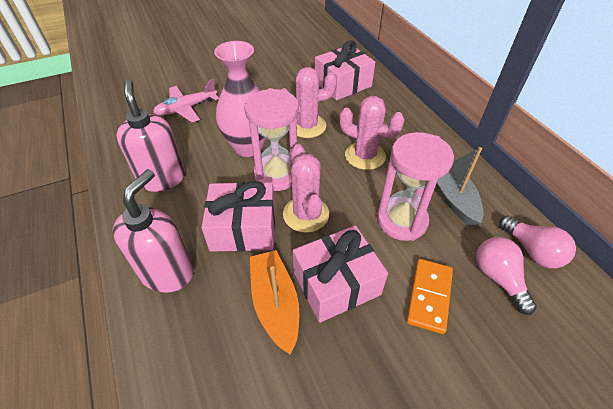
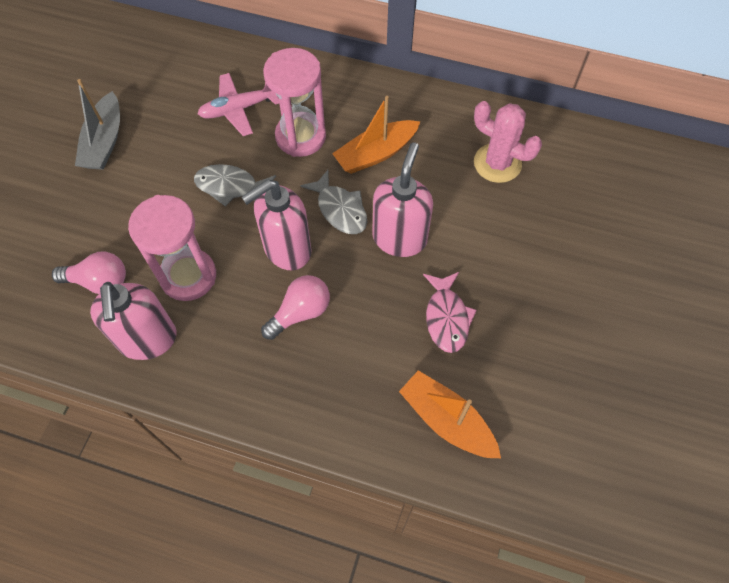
grey fish: 0 -> 2
orange boat: 1 -> 2
orange domino: 1 -> 0
pink cactus: 3 -> 1
pink fish: 0 -> 1
pink gift: 3 -> 0
pink soap dispenser: 2 -> 3
pink vase: 1 -> 0

